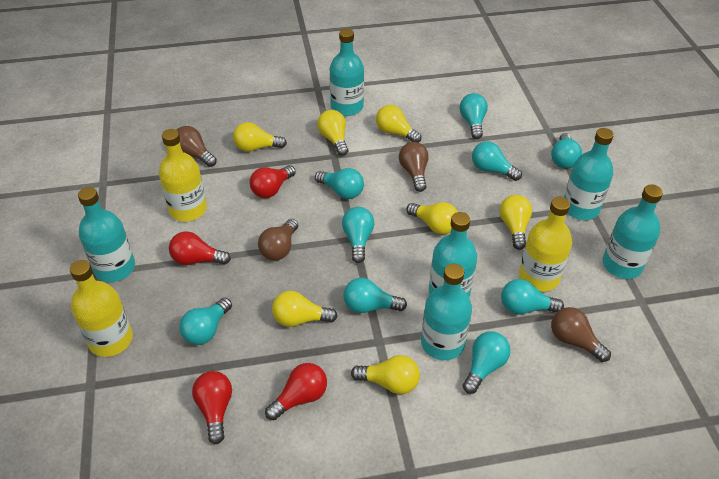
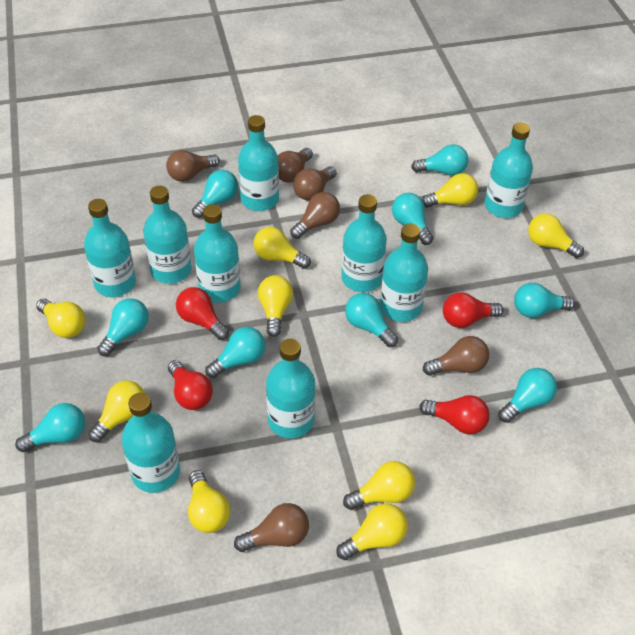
brown light bulb: 4 -> 6
turquoise bottle: 6 -> 9
yellow bottle: 3 -> 0
yellow light bulb: 7 -> 9

